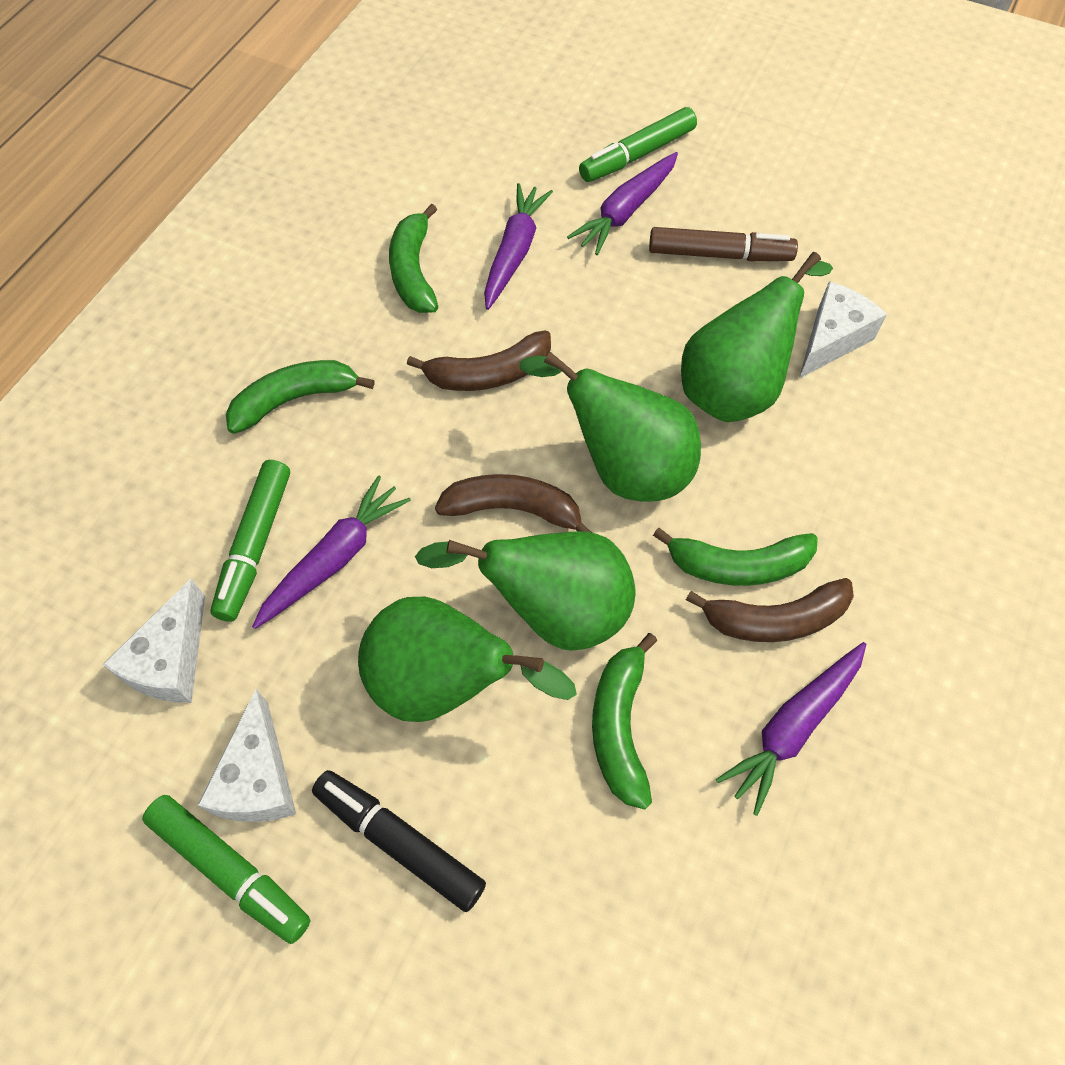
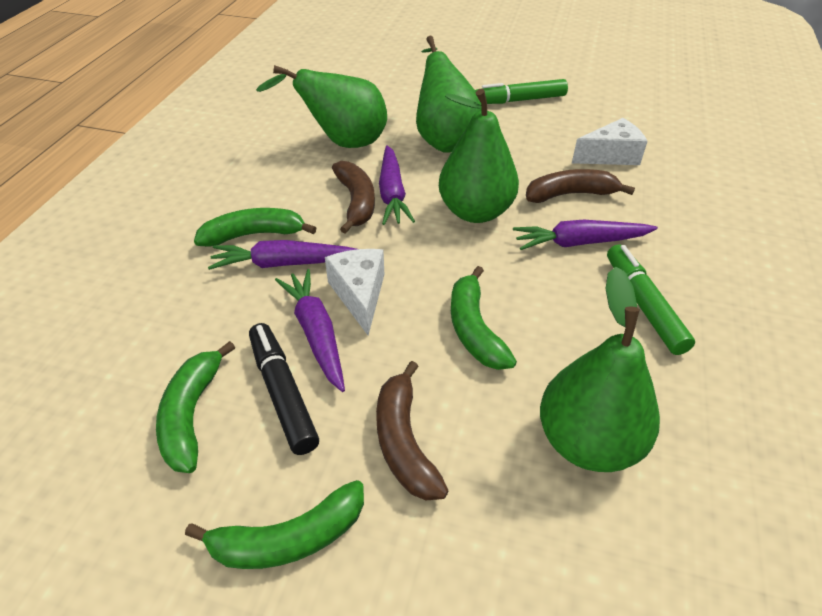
brown marker: 1 -> 0
green marker: 3 -> 2
white cheese: 3 -> 2

